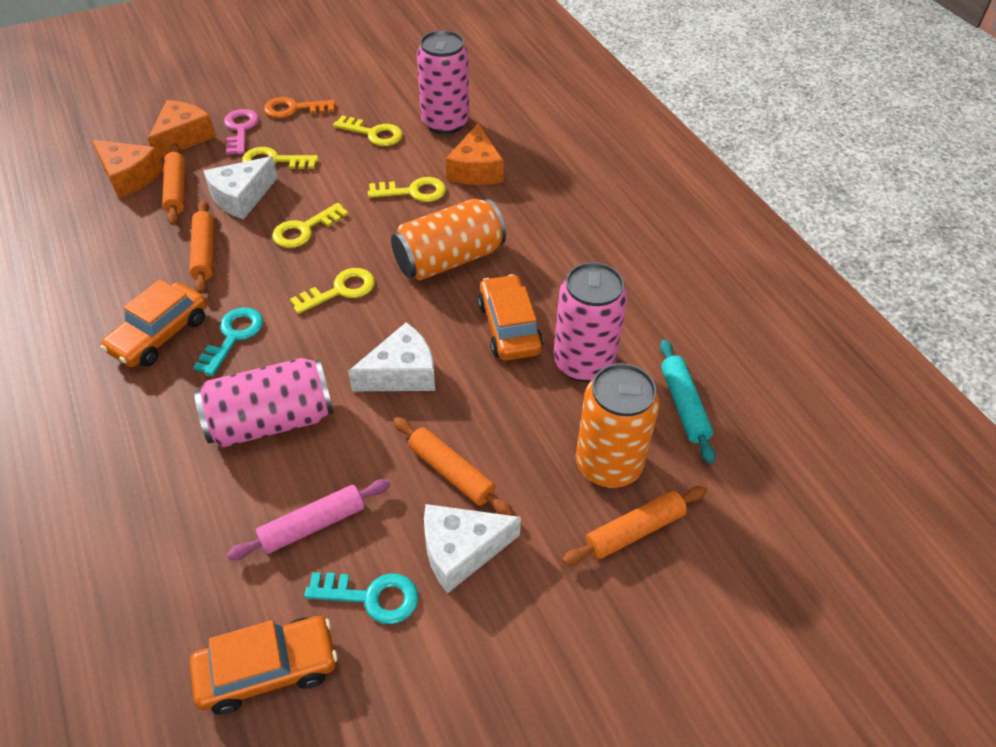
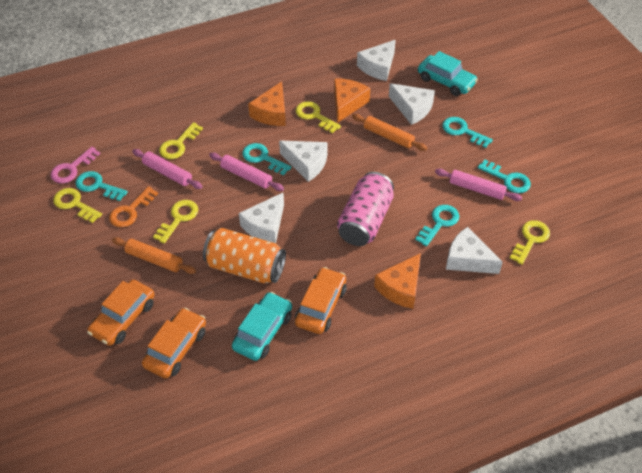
orange can: 2 -> 1
orange rolling pin: 4 -> 2
pink can: 3 -> 1
pink rolling pin: 1 -> 3
turquoise car: 0 -> 2
turquoise key: 2 -> 5
turquoise rolling pin: 1 -> 0
white cheese: 3 -> 5

